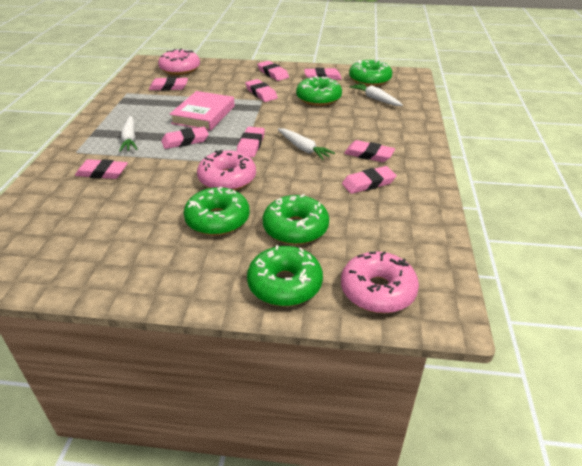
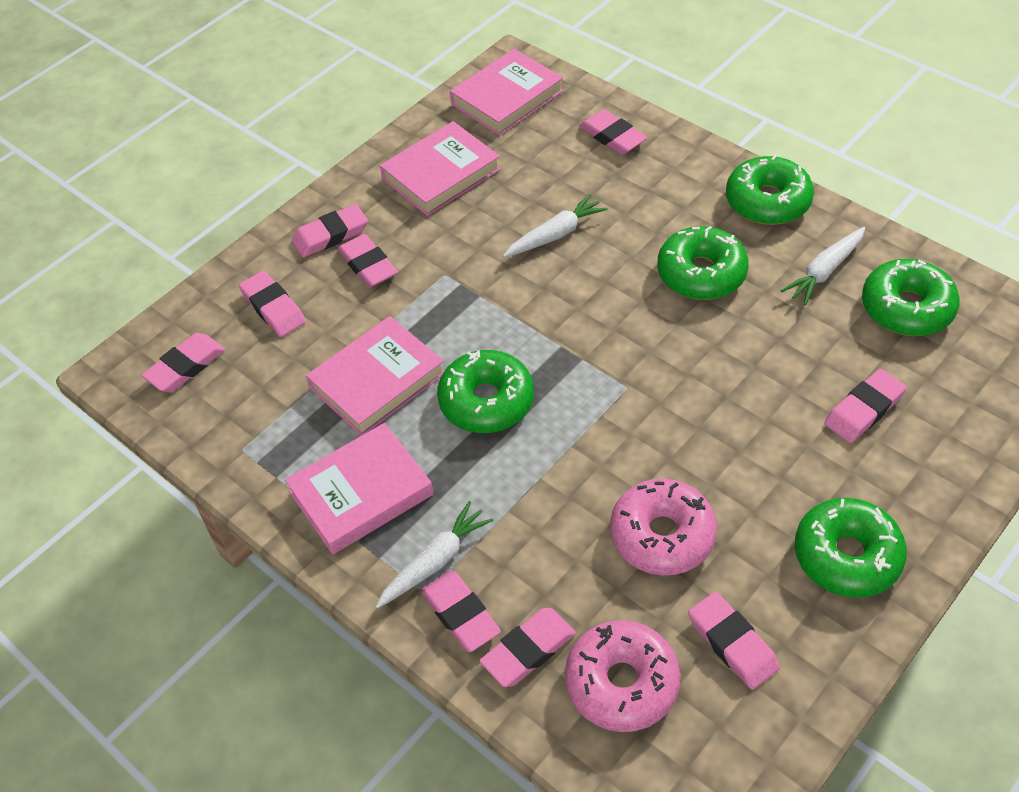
pink book: 1 -> 4
pink donut: 3 -> 2

